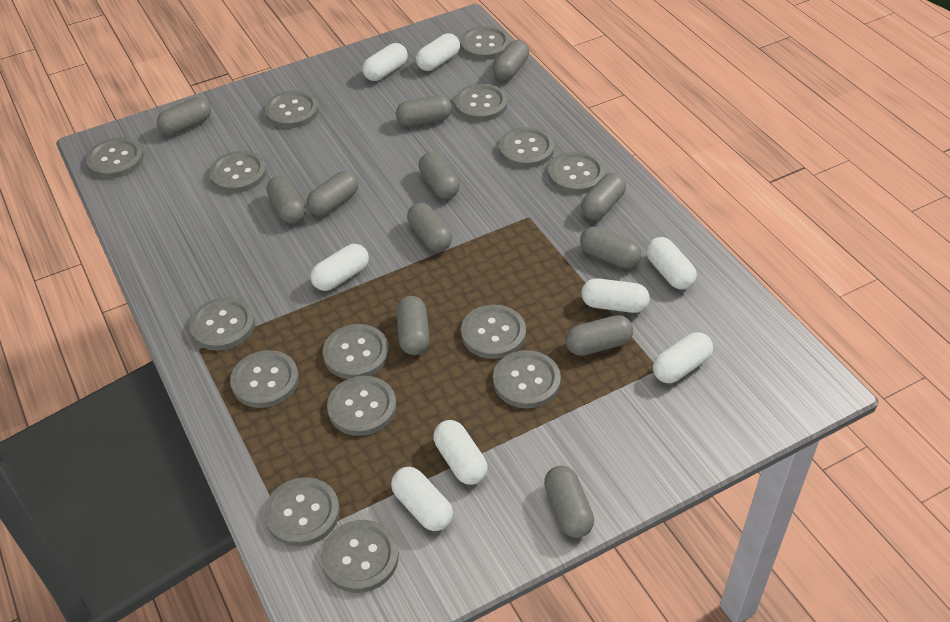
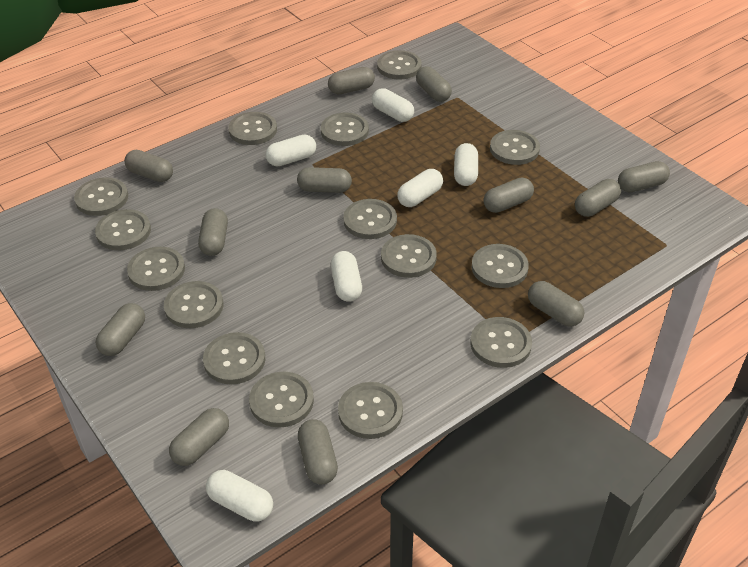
white capsule: 8 -> 6

